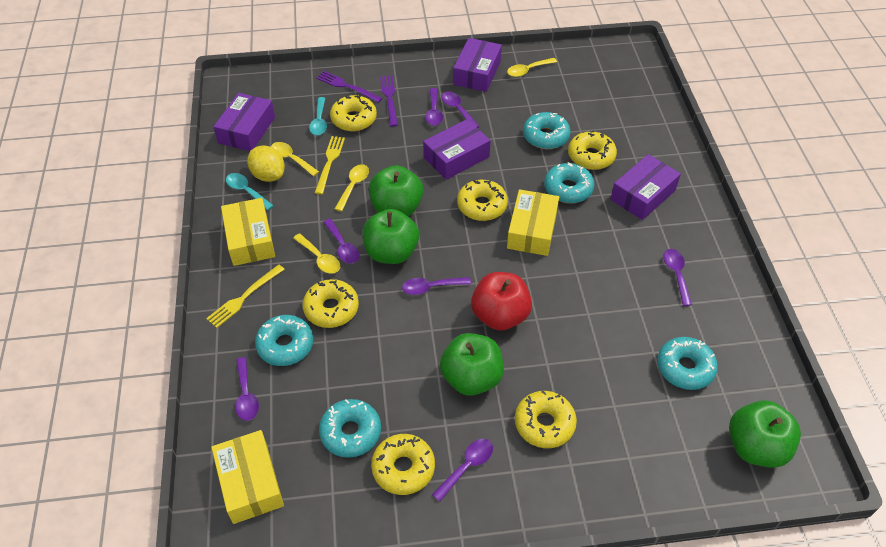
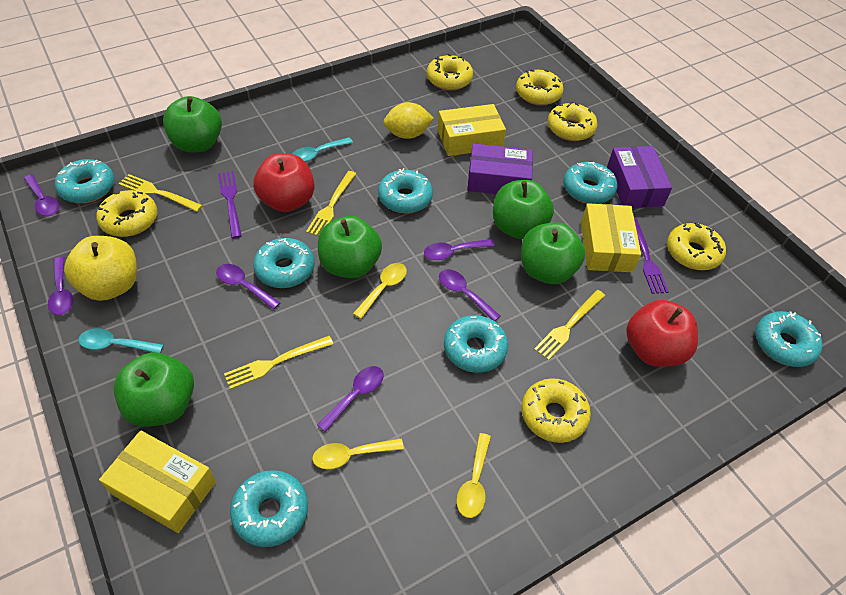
green apple: 4 -> 5
purple box: 4 -> 2
purple spoon: 7 -> 6
red apple: 1 -> 2
turquoise donut: 5 -> 7
yellow apple: 0 -> 1
yellow fork: 2 -> 4
yellow spoon: 4 -> 3

